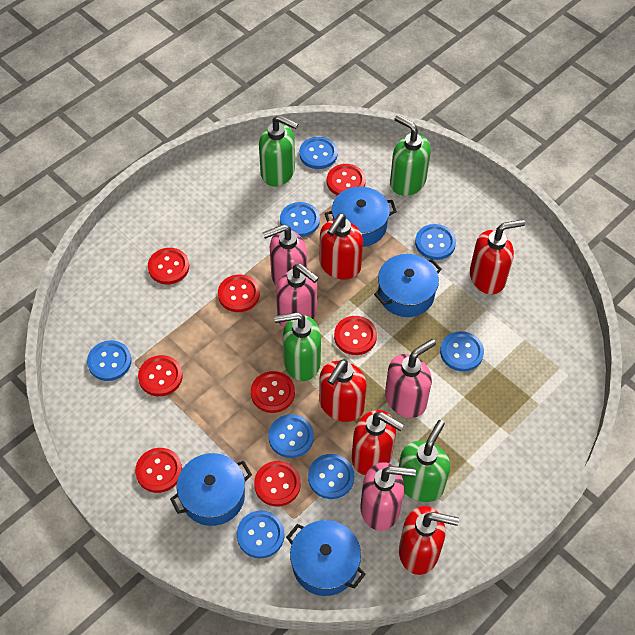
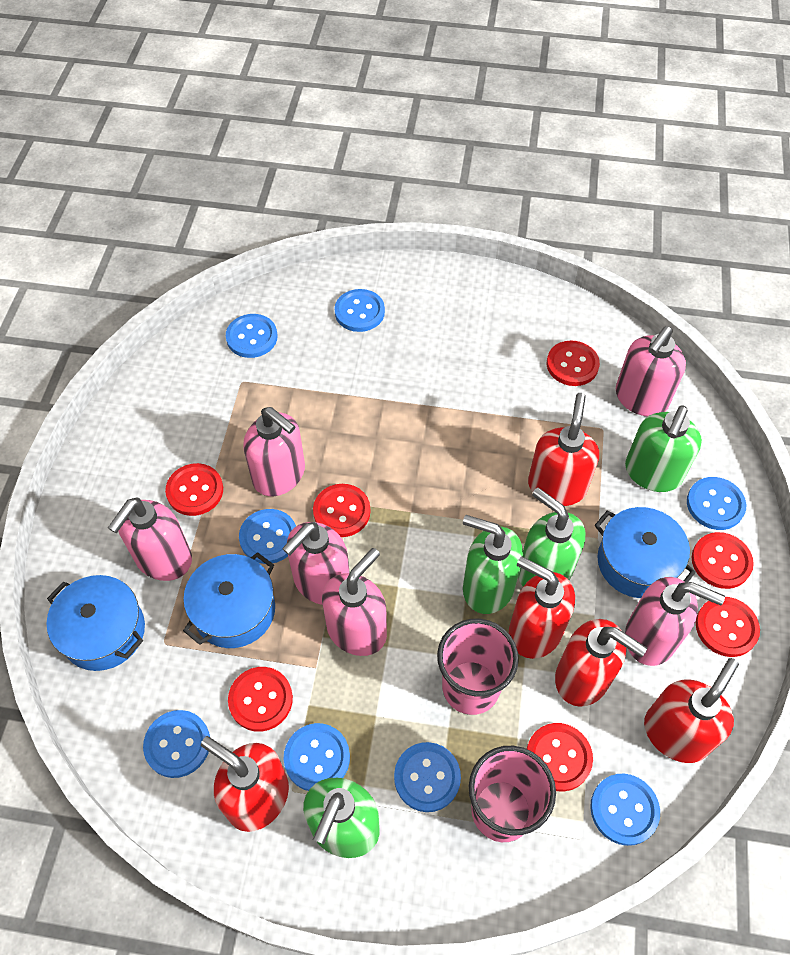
blue pot: 4 -> 3
pink cup: 0 -> 2
pink soap dispenser: 4 -> 6
red button: 8 -> 7

